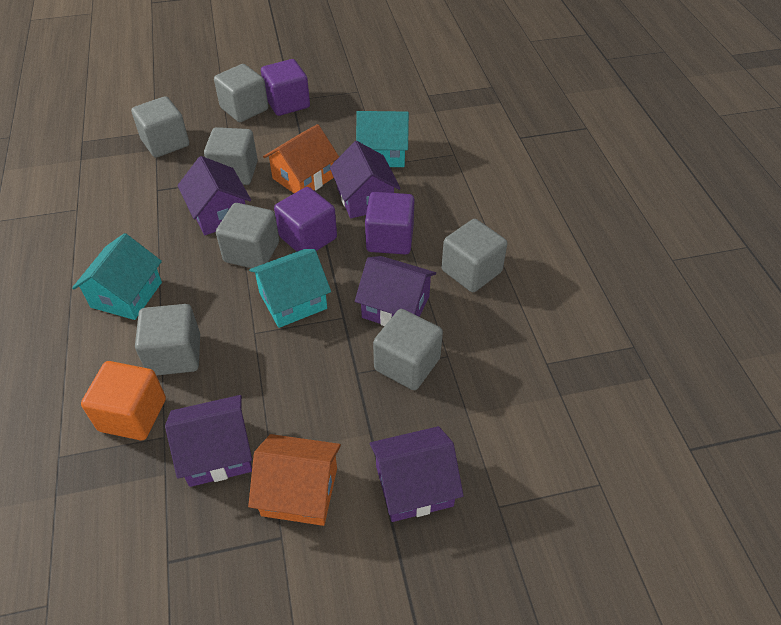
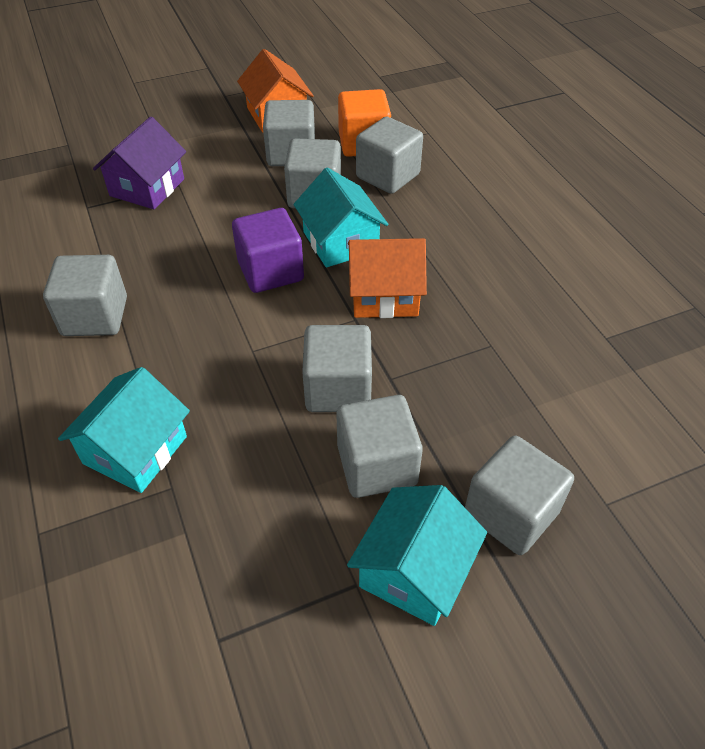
purple cube: 3 -> 1
purple house: 5 -> 1

